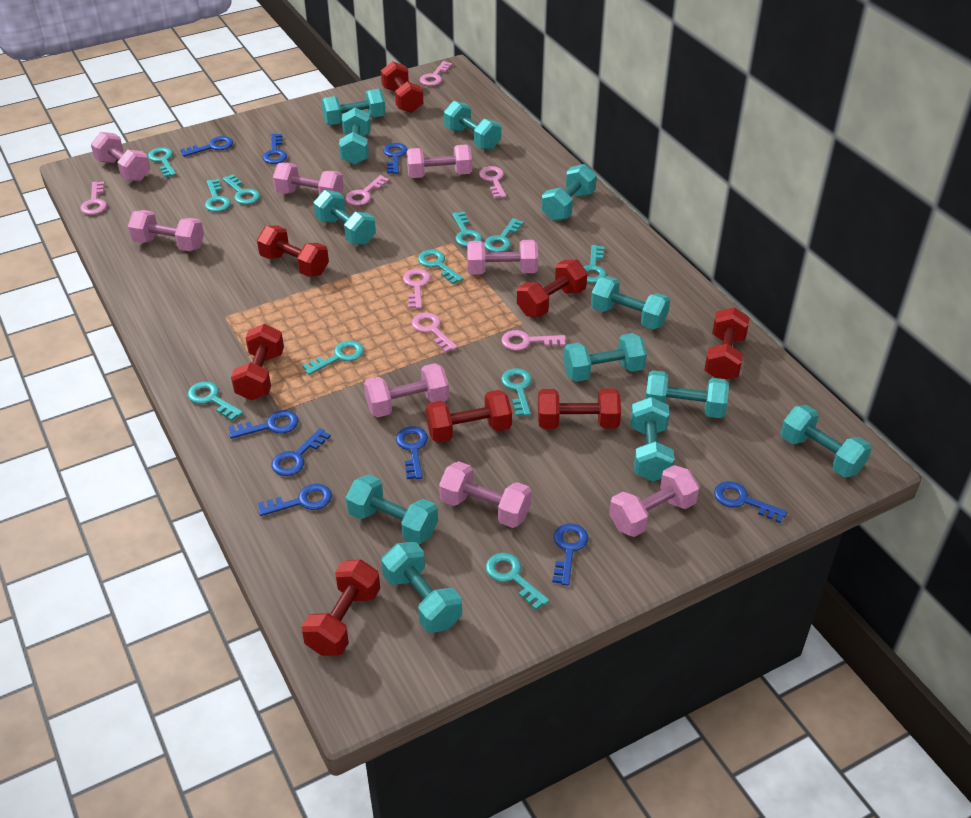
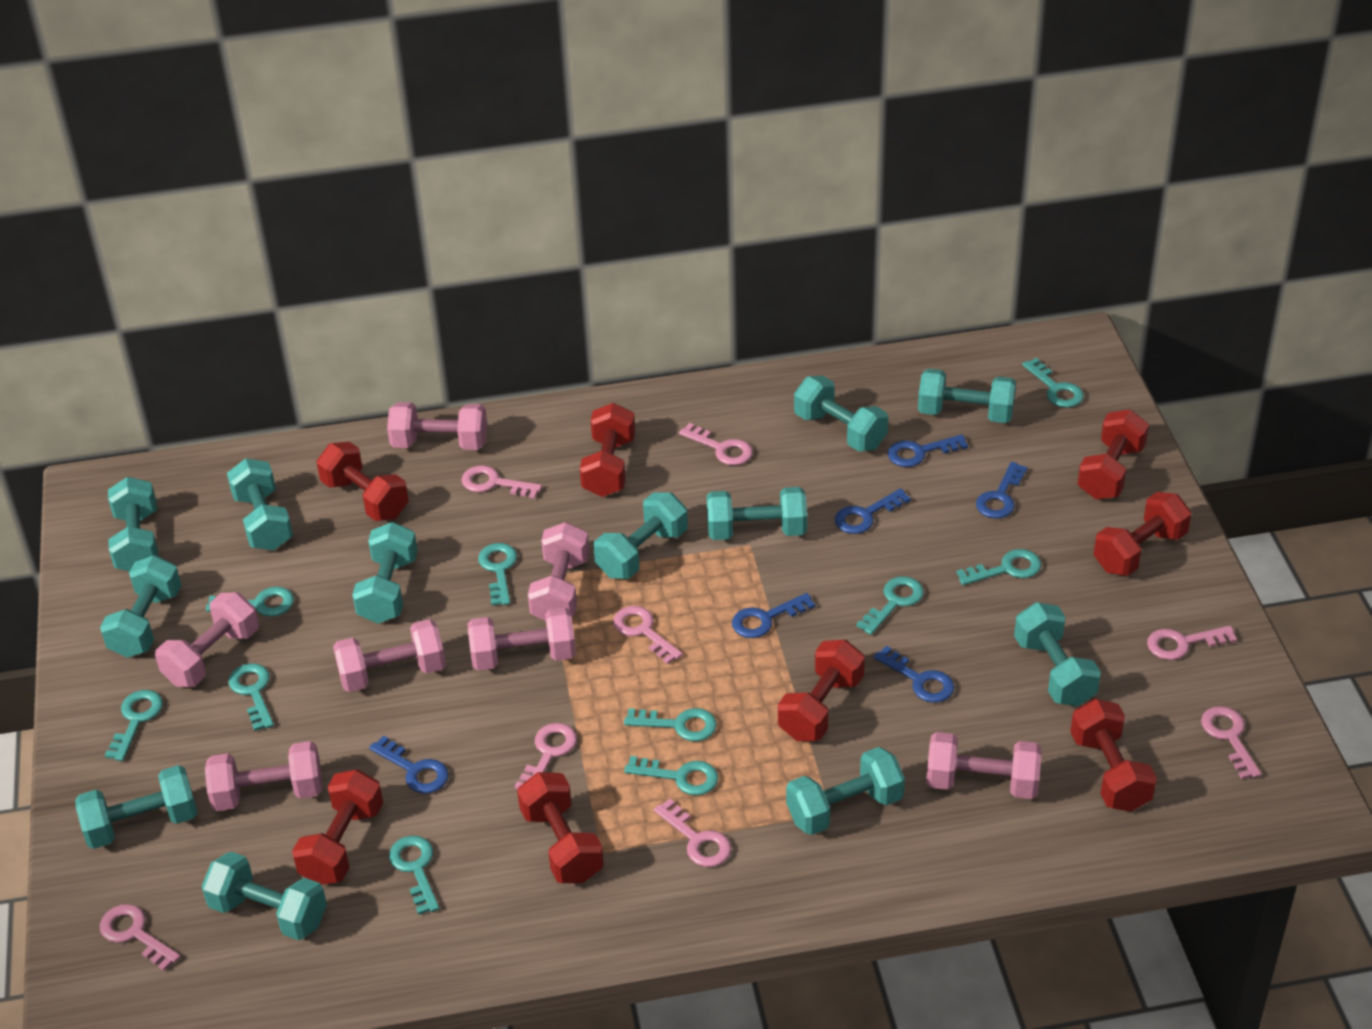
blue key: 9 -> 6
pink dumbbell: 8 -> 7
pink key: 7 -> 8
turquoise key: 11 -> 10

